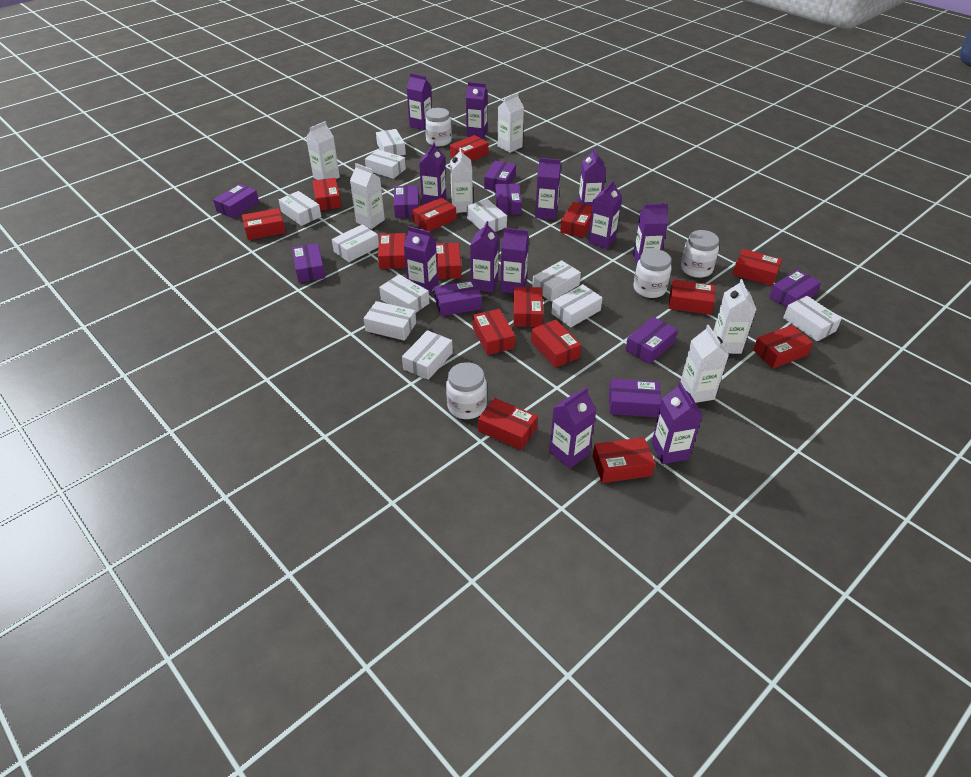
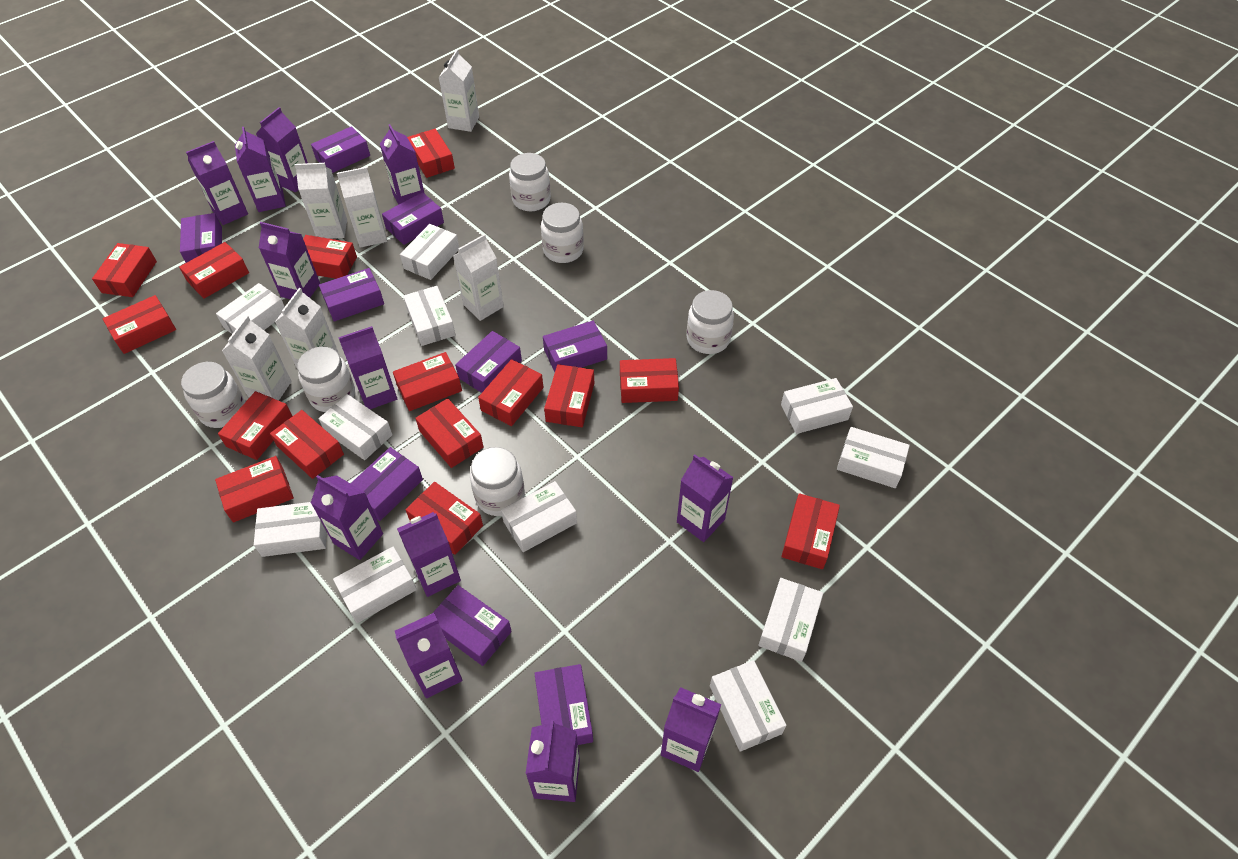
white jar: 4 -> 6

